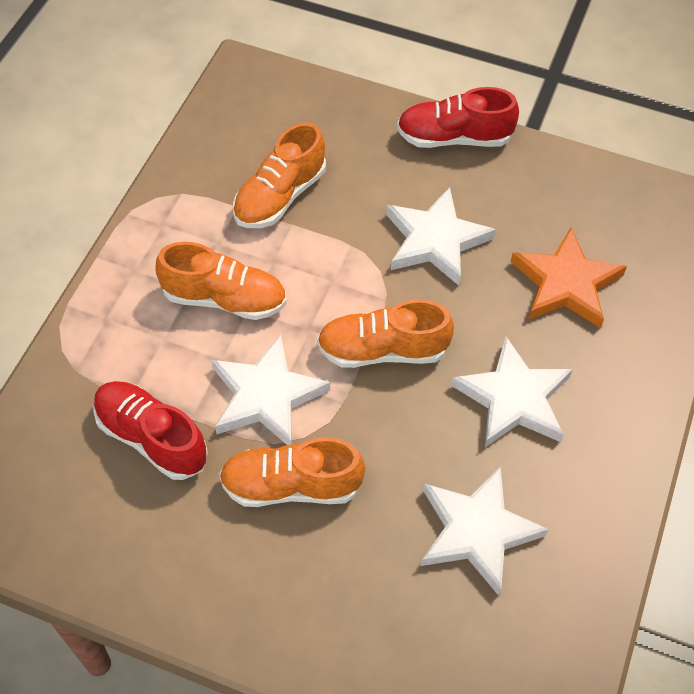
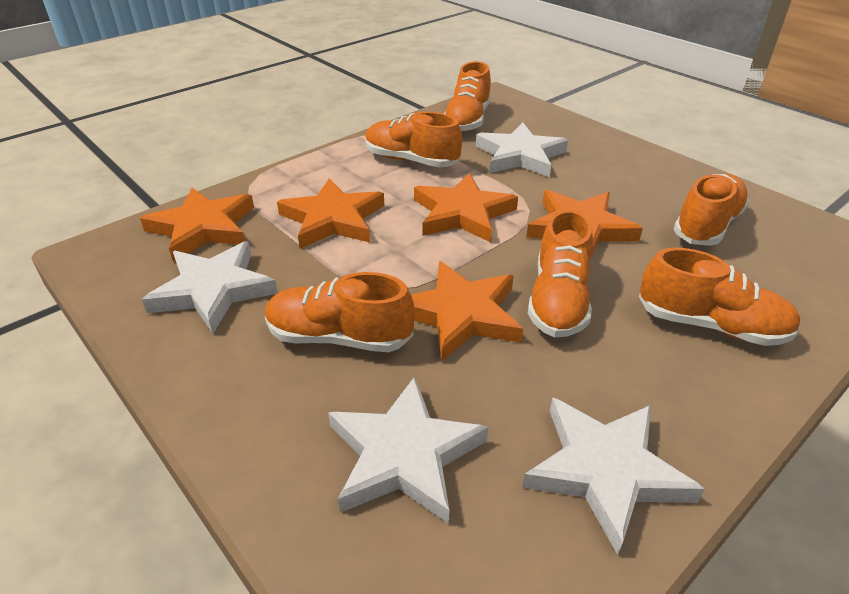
orange shoe: 4 -> 6
orange star: 1 -> 5
red shoe: 2 -> 0

